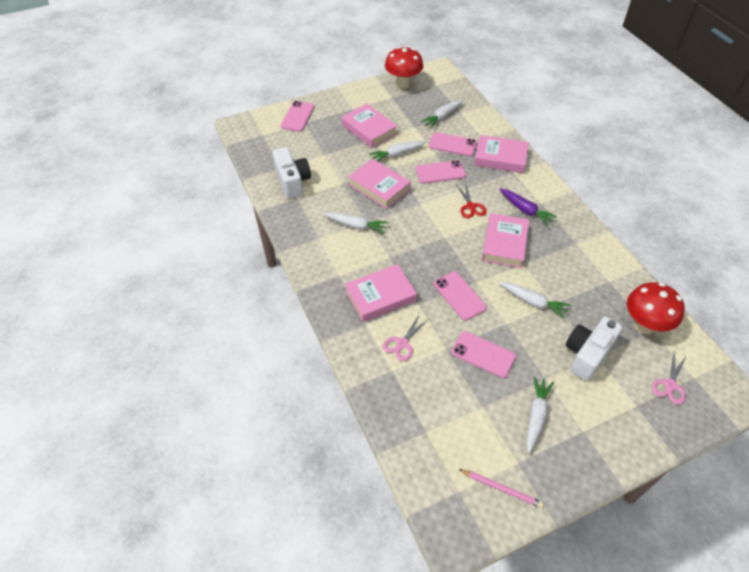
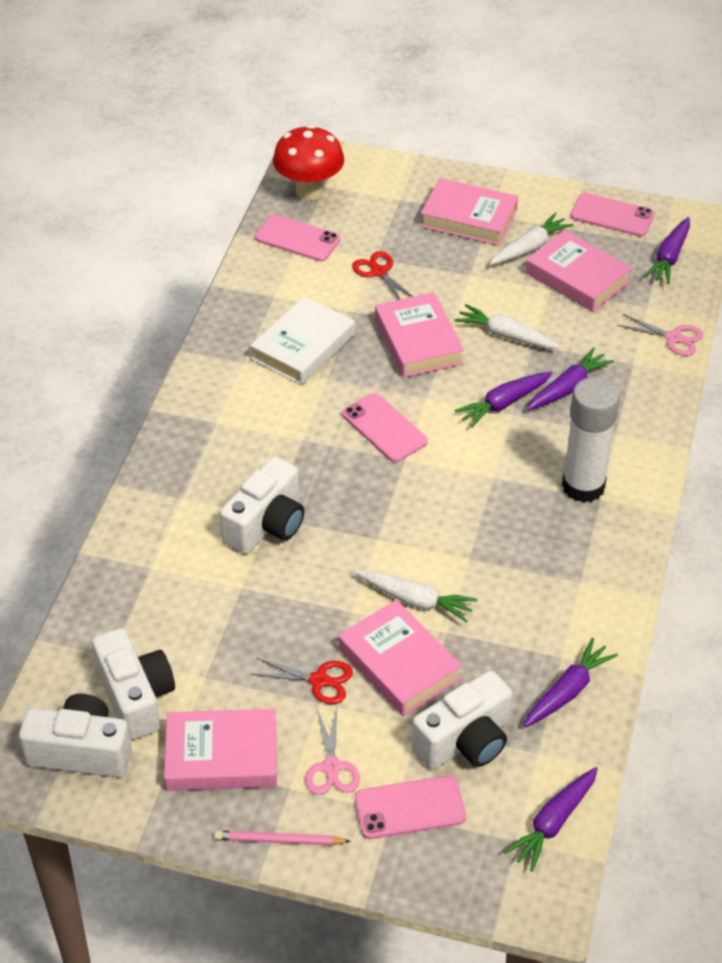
pink phone: 5 -> 4
purple carrot: 1 -> 5
red mushroom: 2 -> 1
red scissors: 1 -> 2
white book: 0 -> 1
white camera: 2 -> 4
white carrot: 5 -> 3
white glue stick: 0 -> 1

